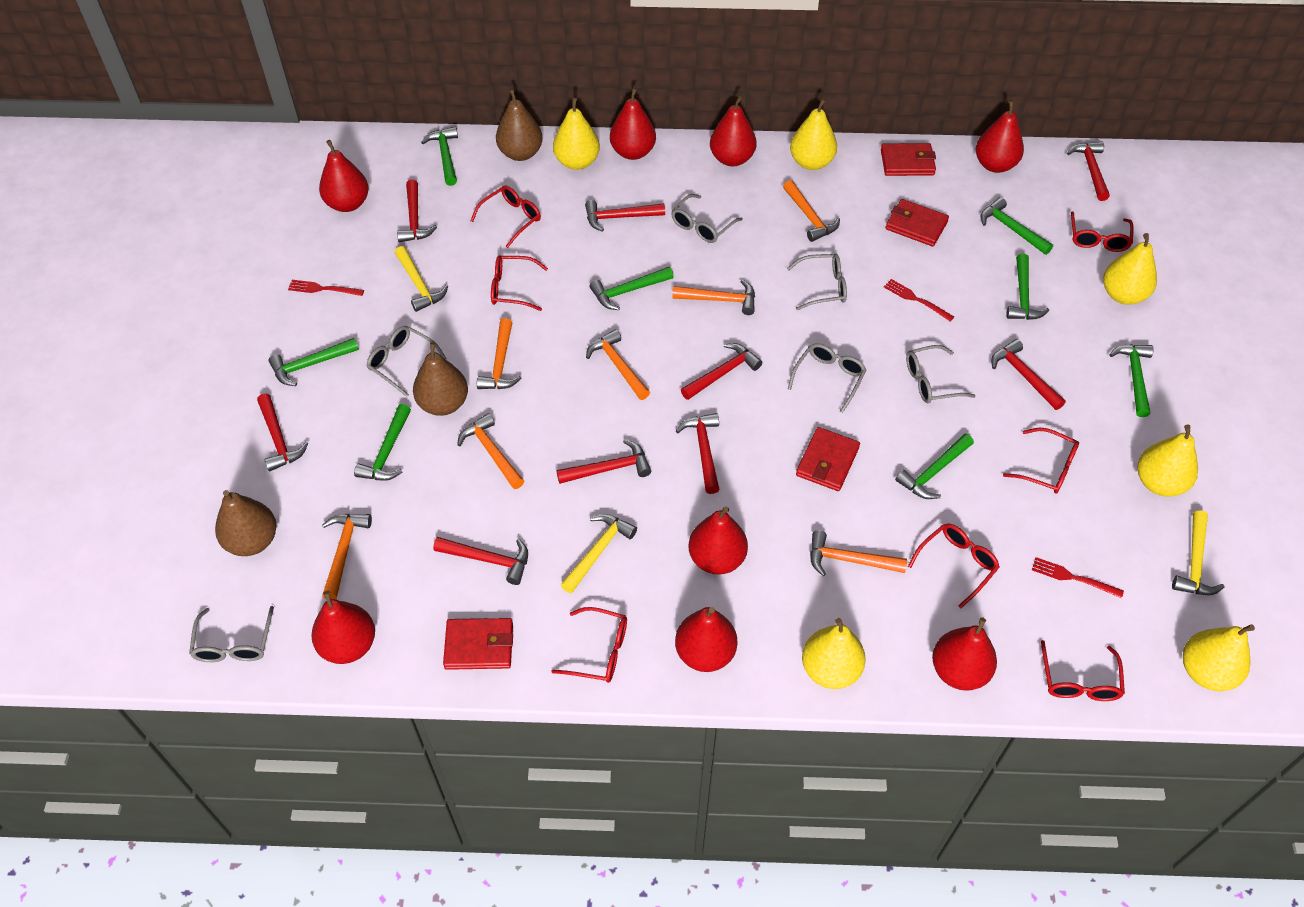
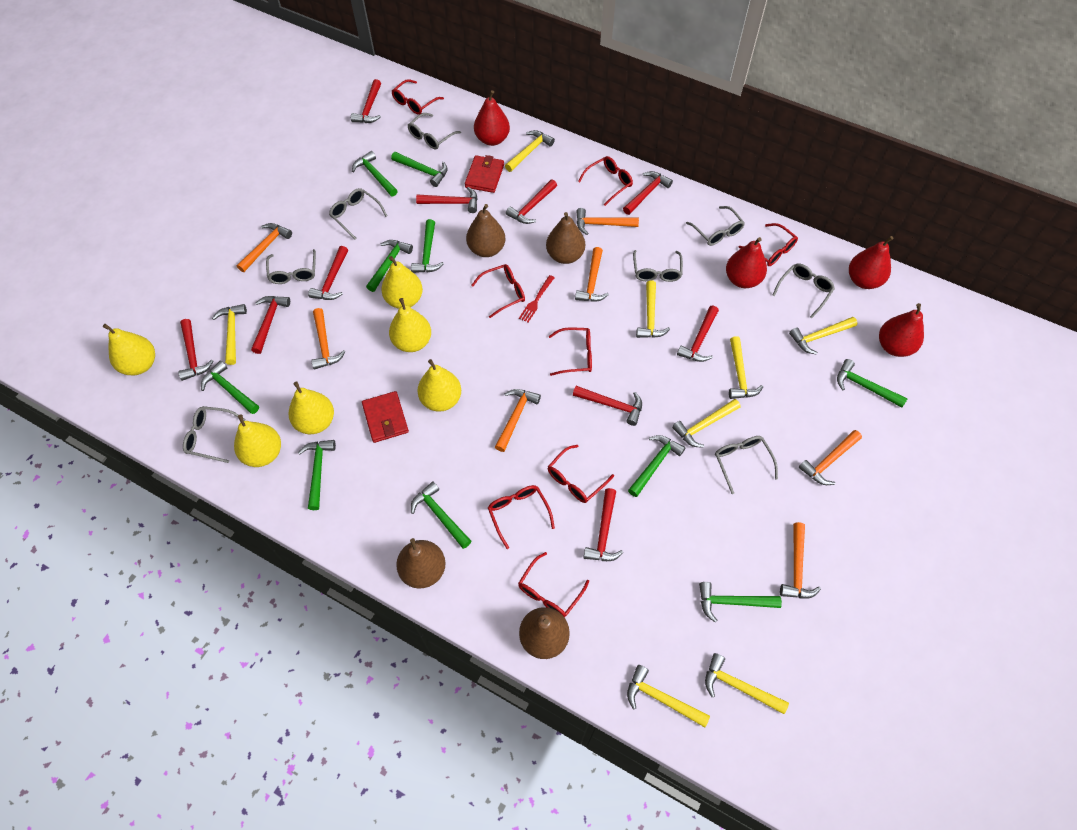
brown pear: 3 -> 4
green hammer: 8 -> 10
grey glasses: 6 -> 8
red fork: 3 -> 1
red glasses: 7 -> 8
red hammer: 9 -> 10
red pear: 8 -> 4
red wallet: 4 -> 2
yellow hammer: 3 -> 8

